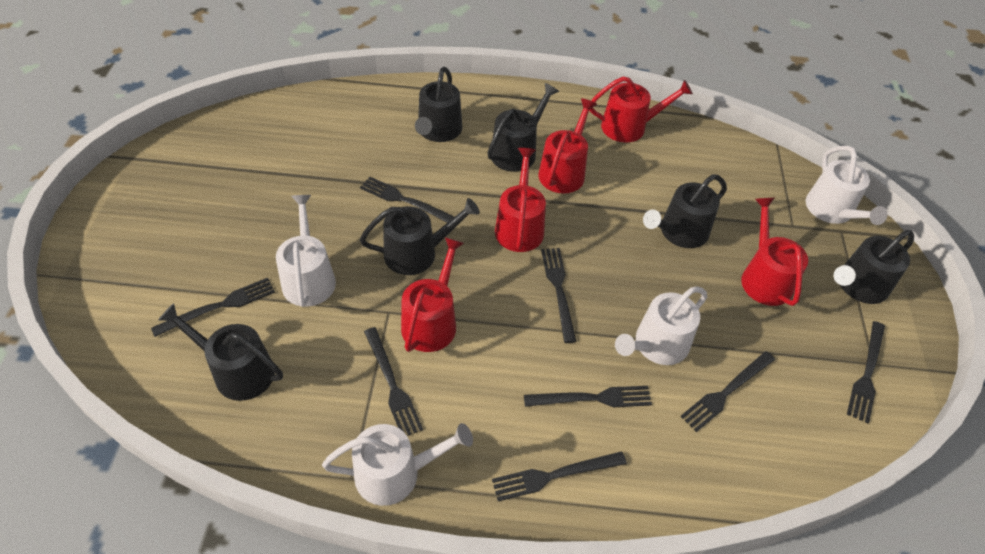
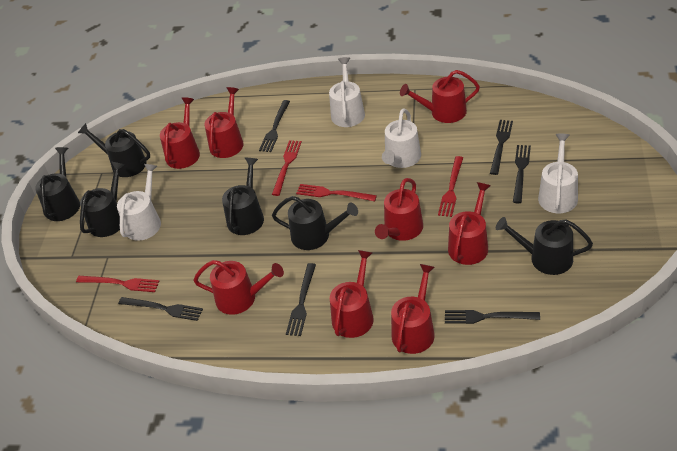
black fork: 8 -> 6
red fork: 0 -> 4
red watering can: 5 -> 8

